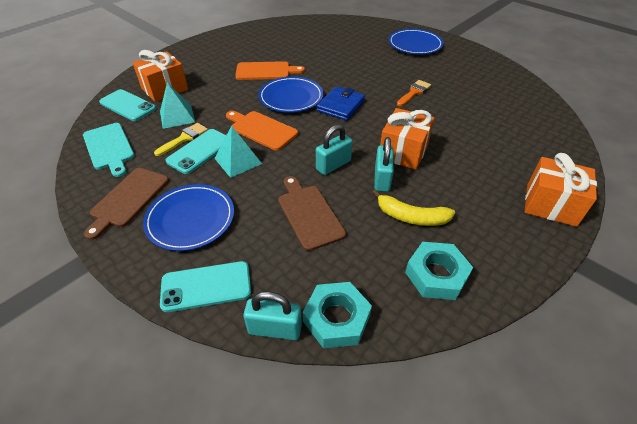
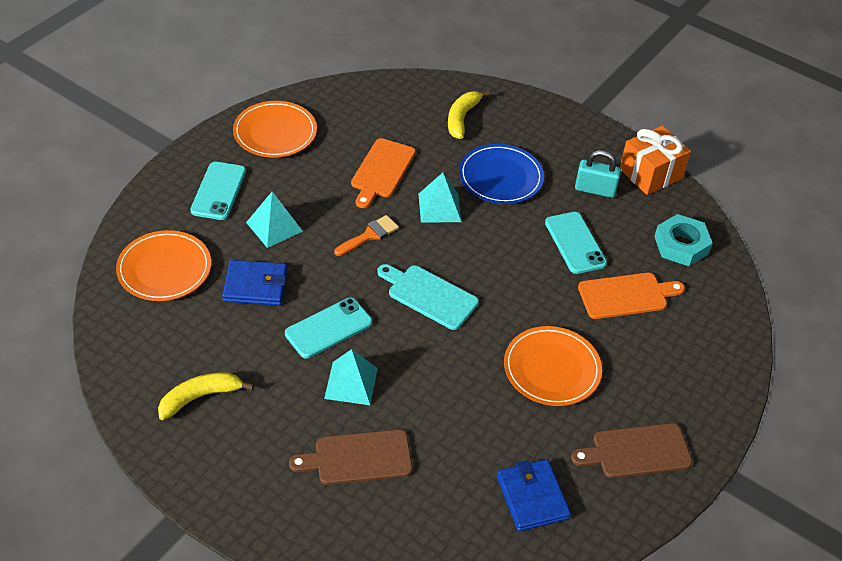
blue plate: 3 -> 1
blue wallet: 1 -> 2
orange gift: 3 -> 1
orange plate: 0 -> 3
turquoise nut: 2 -> 1
turquoise padlock: 3 -> 1
turquoise pyramid: 2 -> 3
yellow banana: 1 -> 2
yellow brush: 1 -> 0

